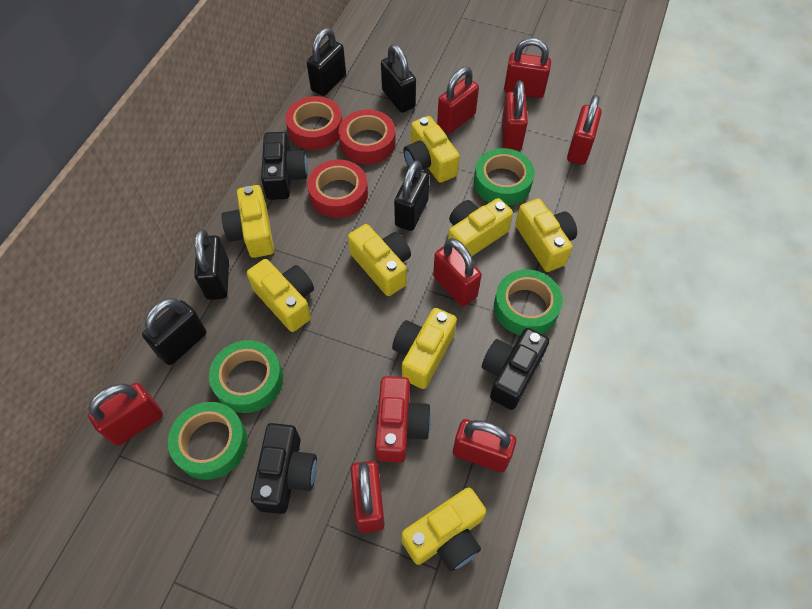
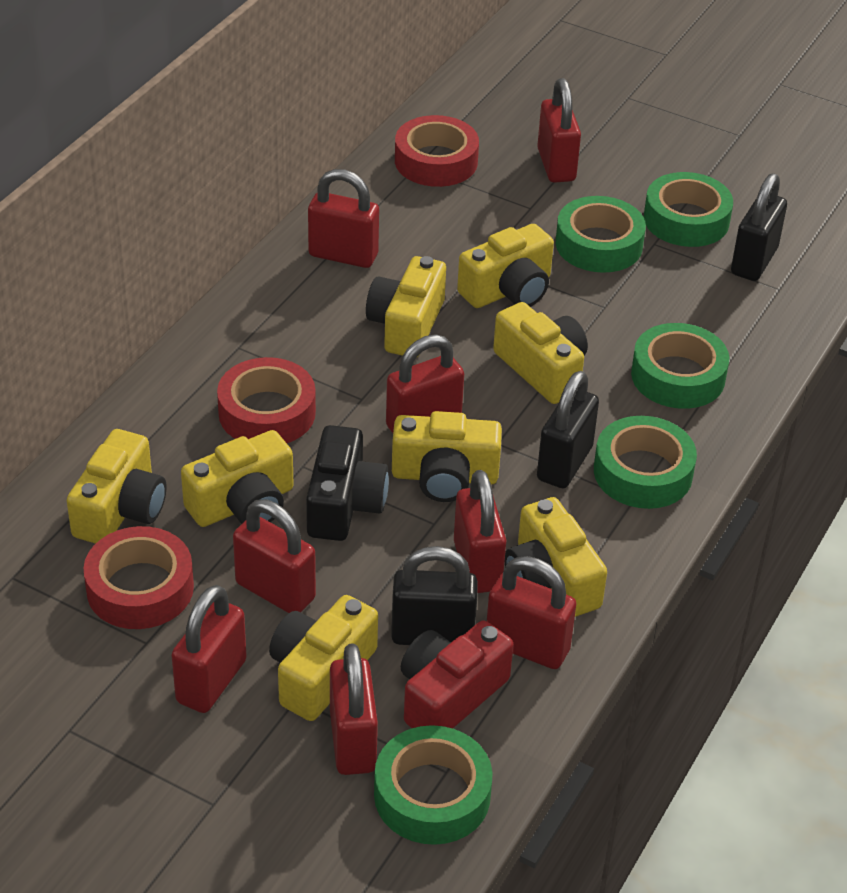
black camera: 3 -> 1
black padlock: 5 -> 3
green tape: 4 -> 5

